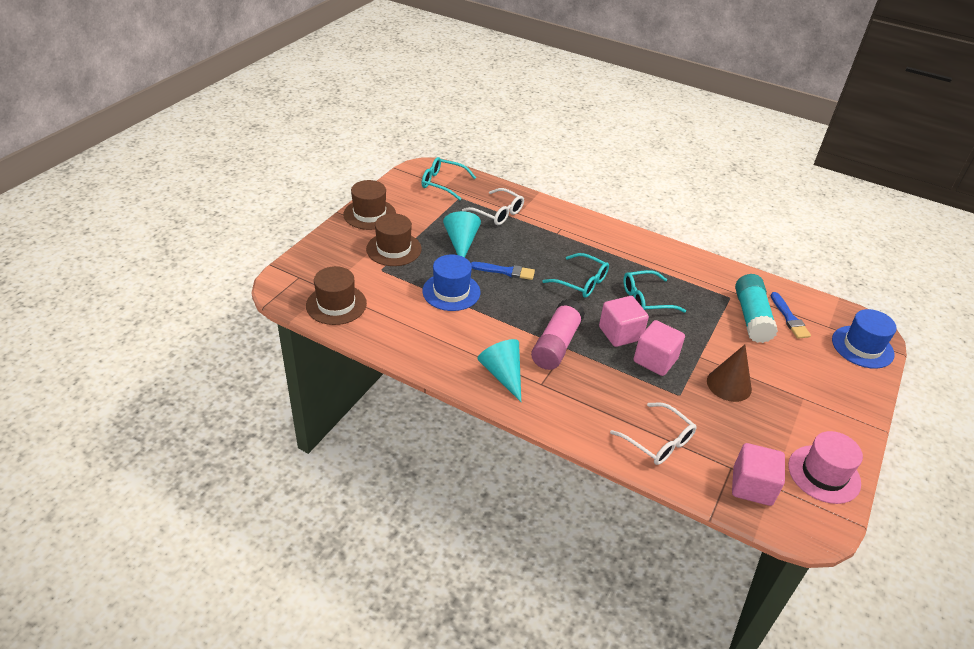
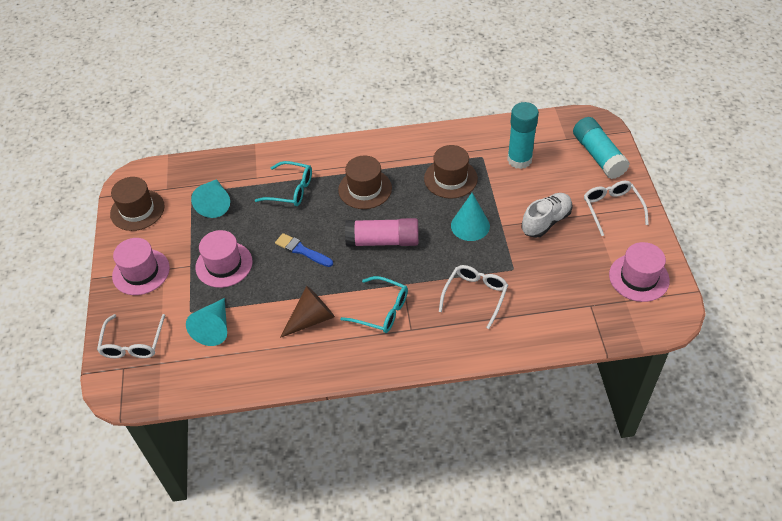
blue brush: 2 -> 1
blue hat: 2 -> 0
pink cube: 3 -> 0
pink hat: 1 -> 3
turquoise cone: 2 -> 3
turquoise glasses: 3 -> 2
turquoise glue stick: 1 -> 2
white glasses: 2 -> 3
white shoe: 0 -> 1

